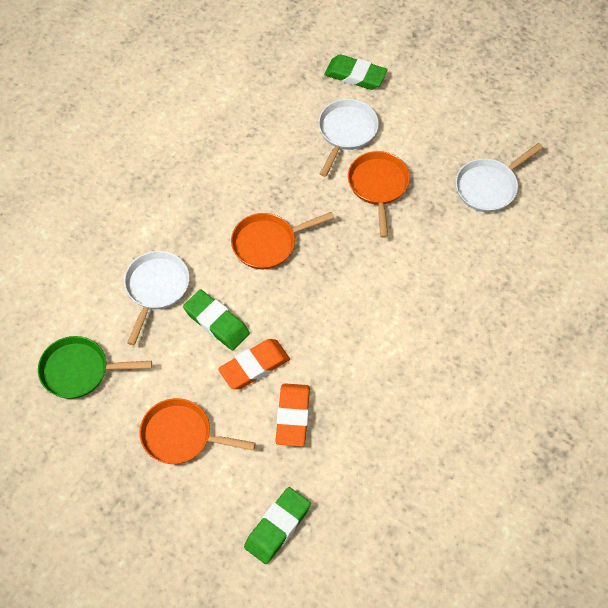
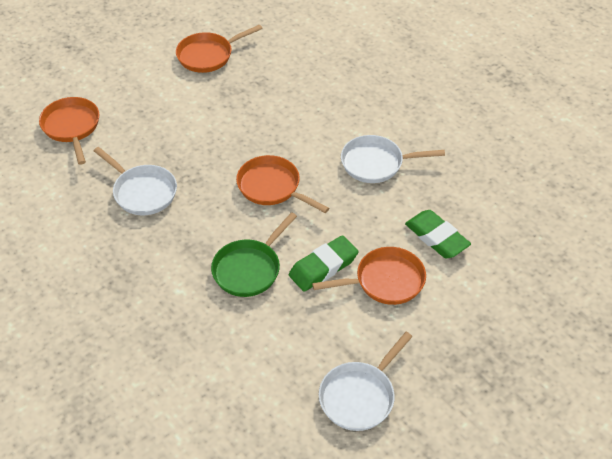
green eraser: 3 -> 2
orange eraser: 2 -> 0
orange pan: 3 -> 4

